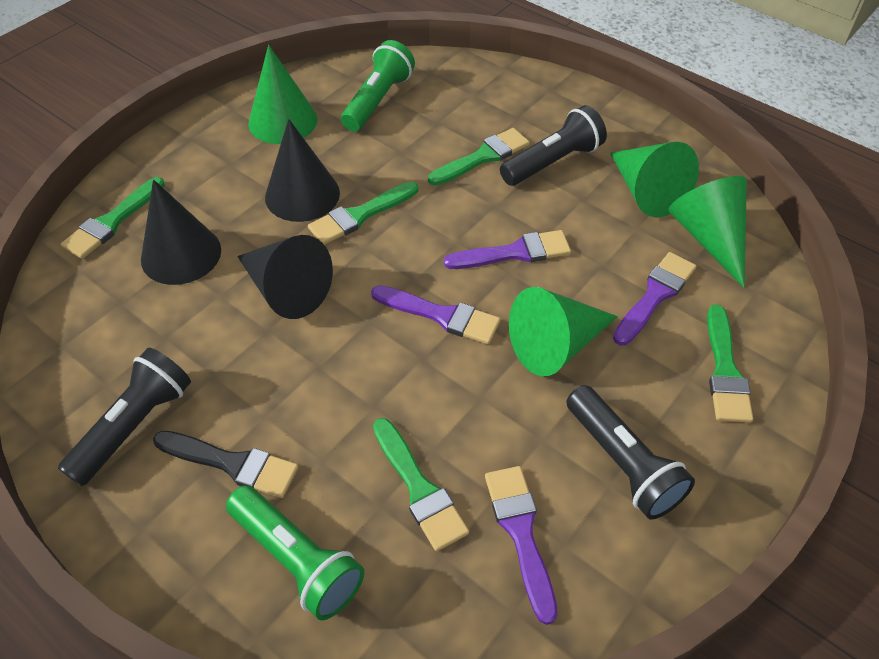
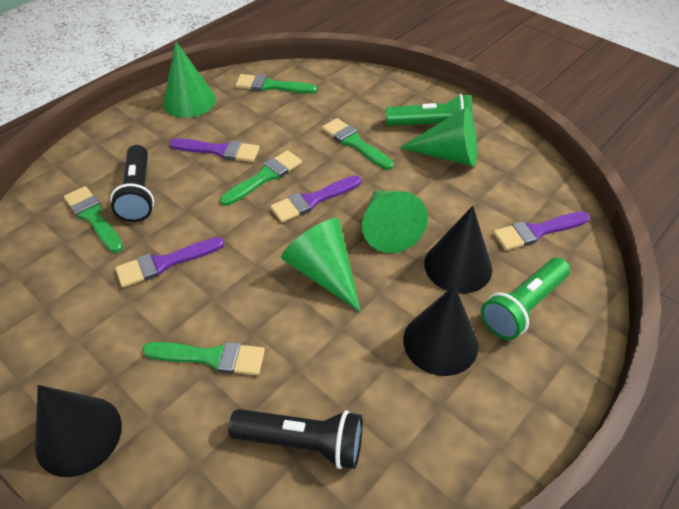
black brush: 1 -> 0
black flashlight: 3 -> 2

